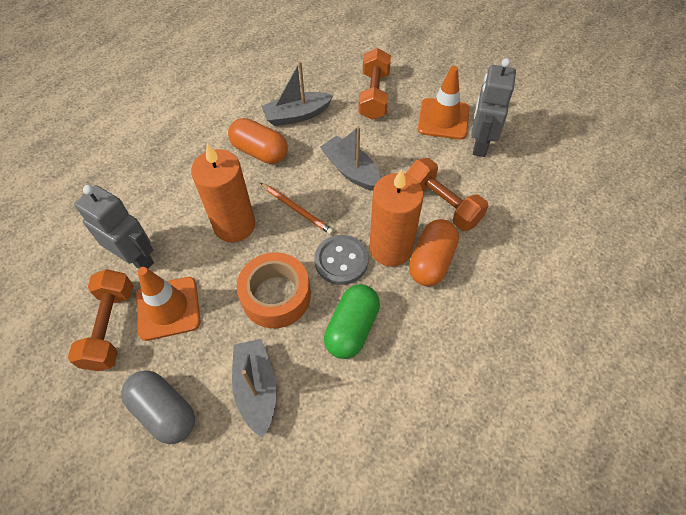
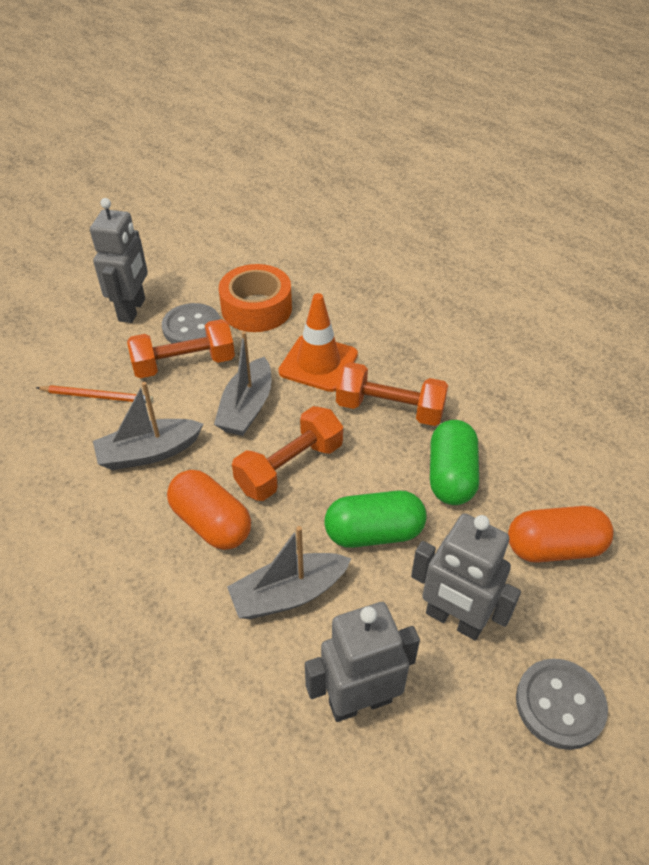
green capsule: 1 -> 2
grey button: 1 -> 2
grey capsule: 1 -> 0
grey robot: 2 -> 3
orange candle: 2 -> 0
orange traffic cone: 2 -> 1

